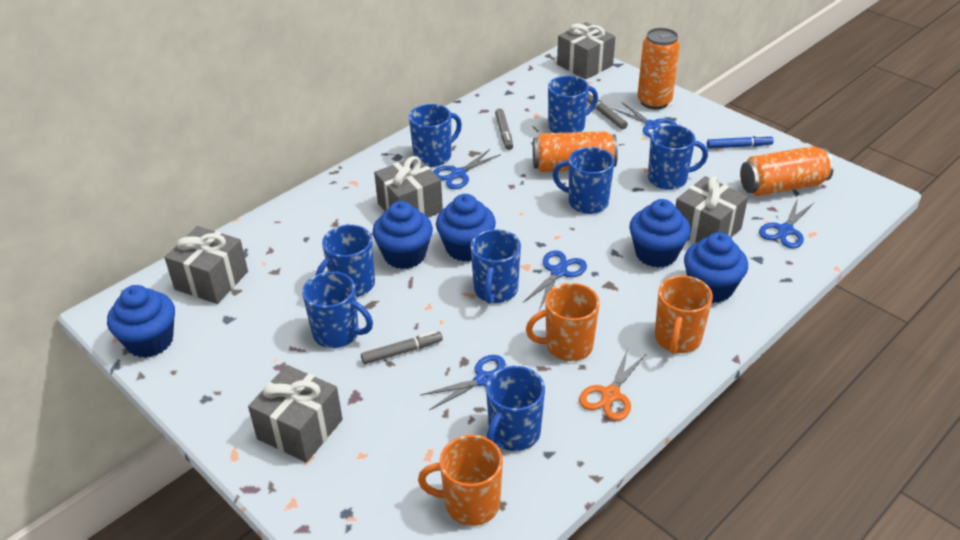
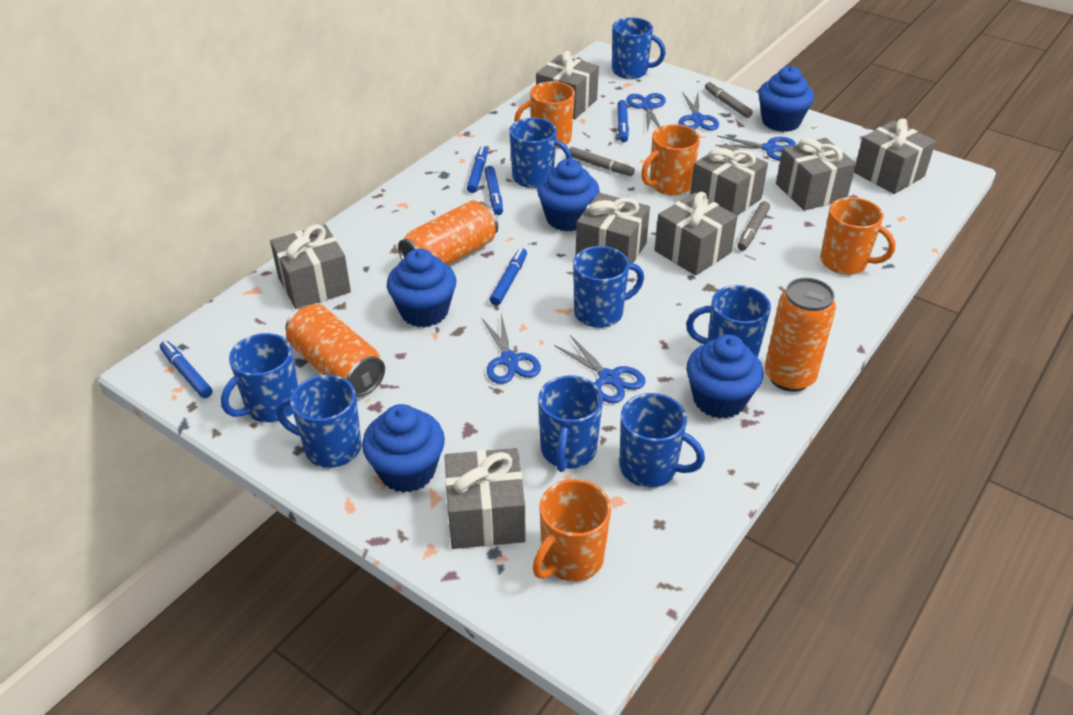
blue marker: 1 -> 5
grey gift: 5 -> 8
orange mug: 3 -> 4
orange scissors: 1 -> 0

